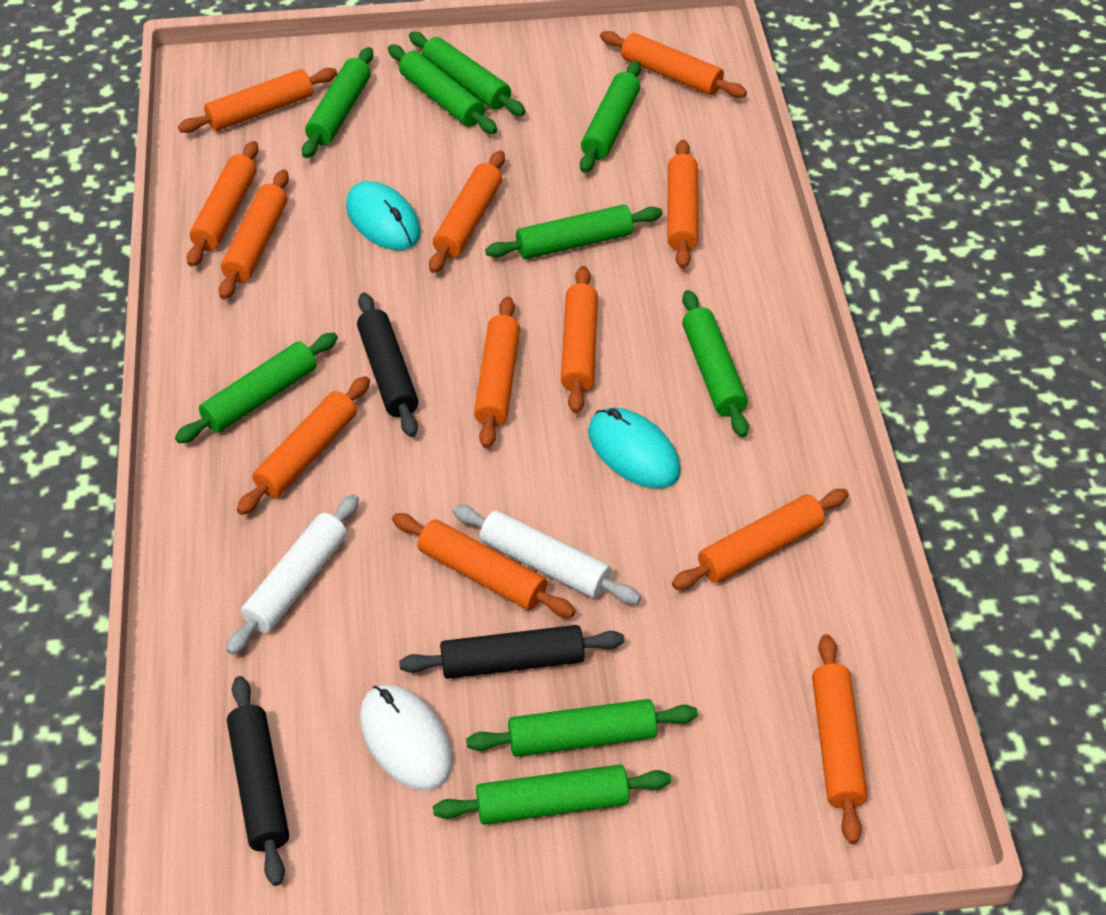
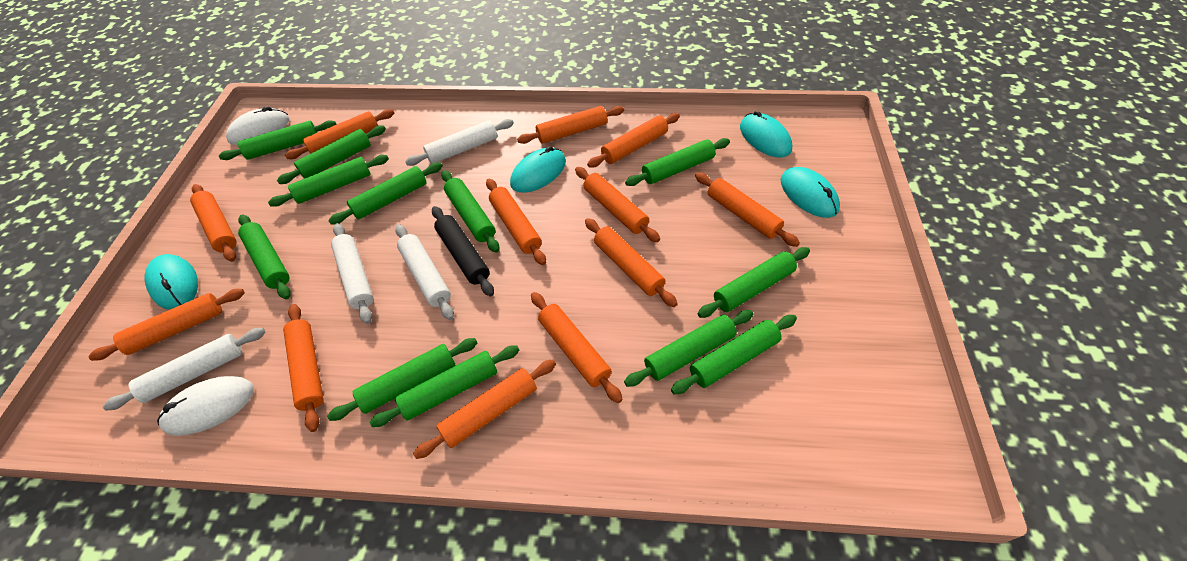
black rolling pin: 3 -> 1
green rolling pin: 9 -> 12
turquoise mouse: 2 -> 4
white mouse: 1 -> 2
white rolling pin: 2 -> 4

